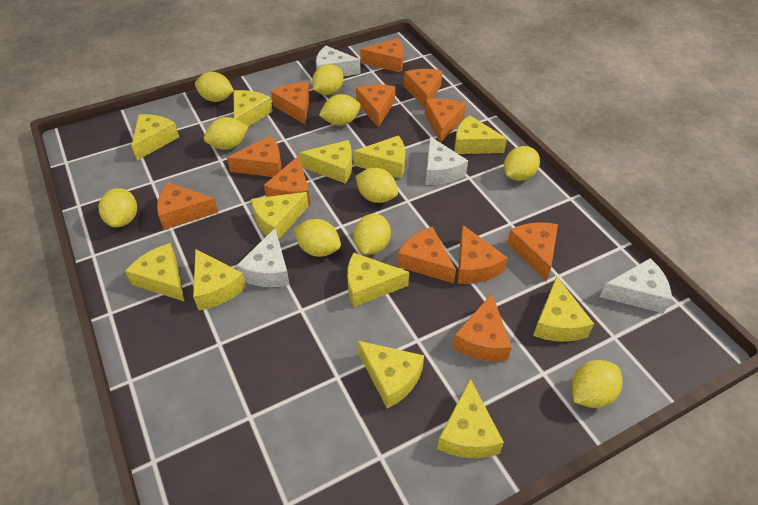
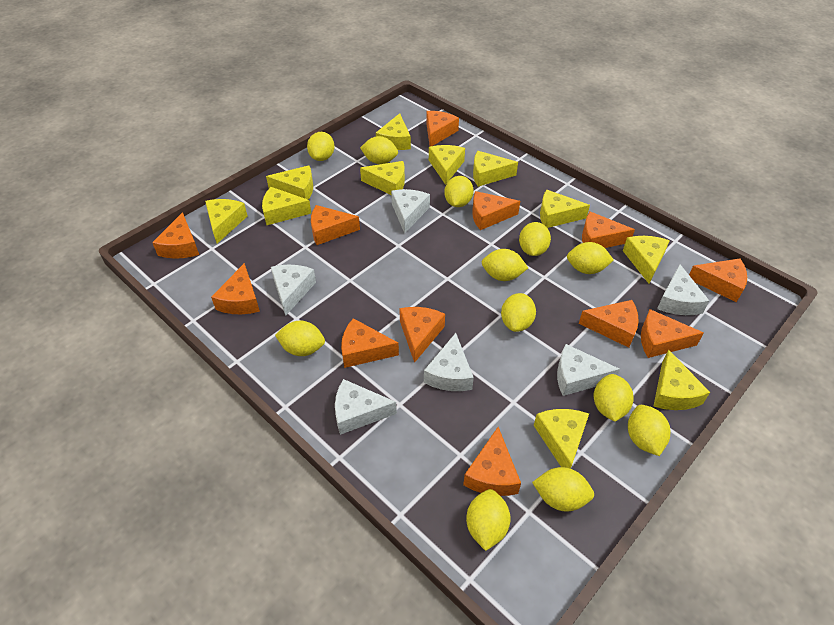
white cheese: 4 -> 6
yellow cheese: 12 -> 11
yellow lemon: 10 -> 12

